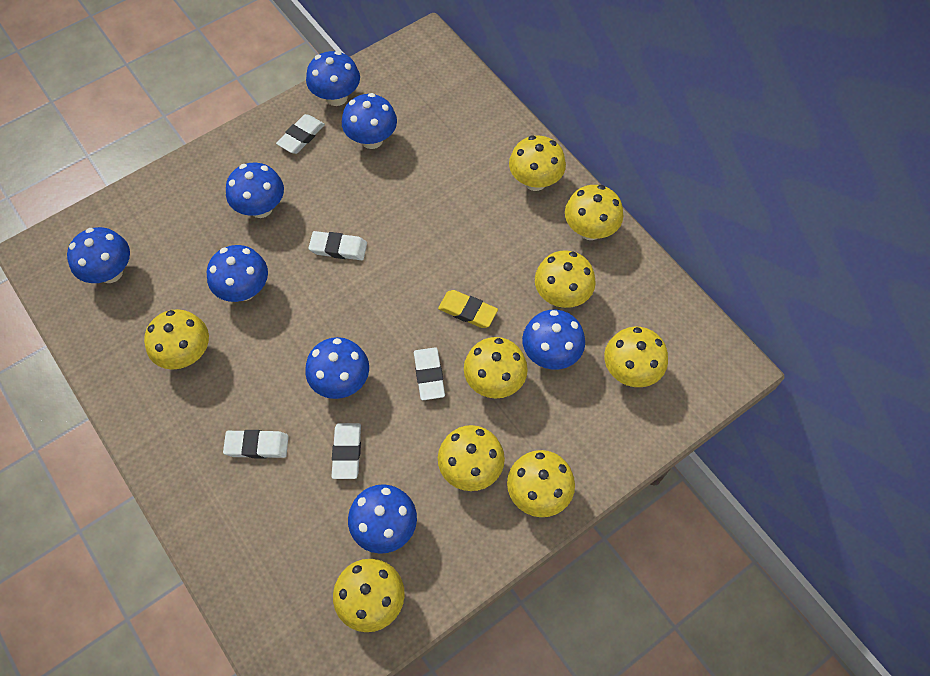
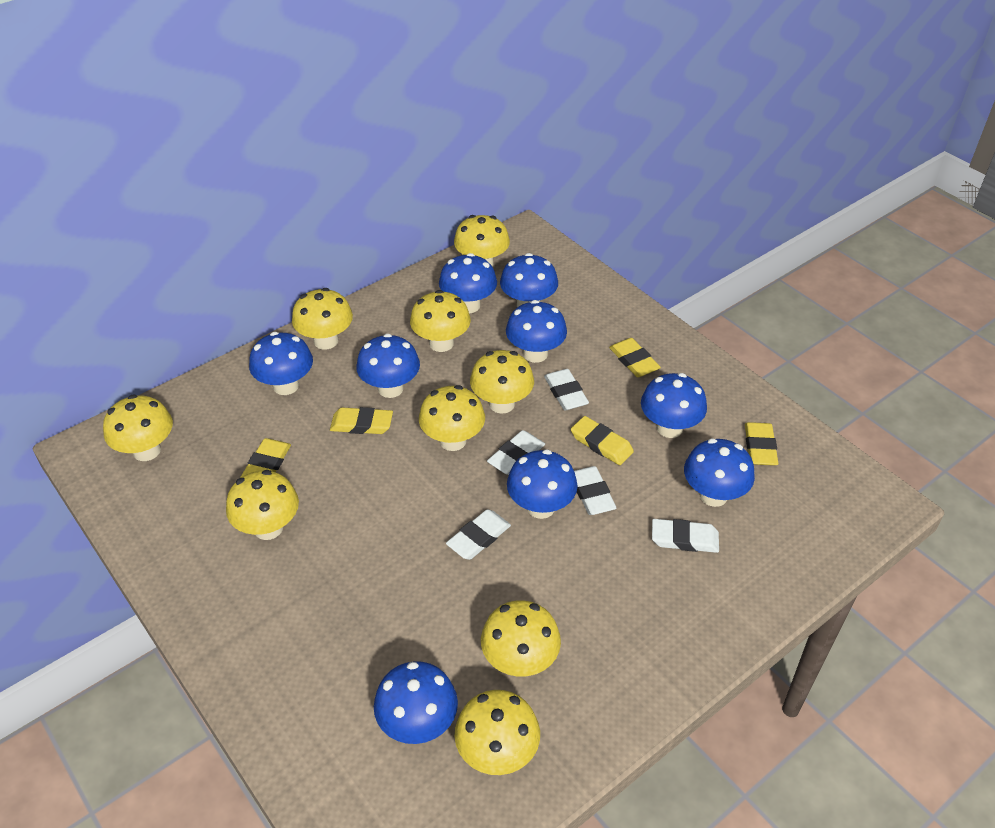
blue mushroom: 8 -> 9
yellow eraser: 1 -> 5

